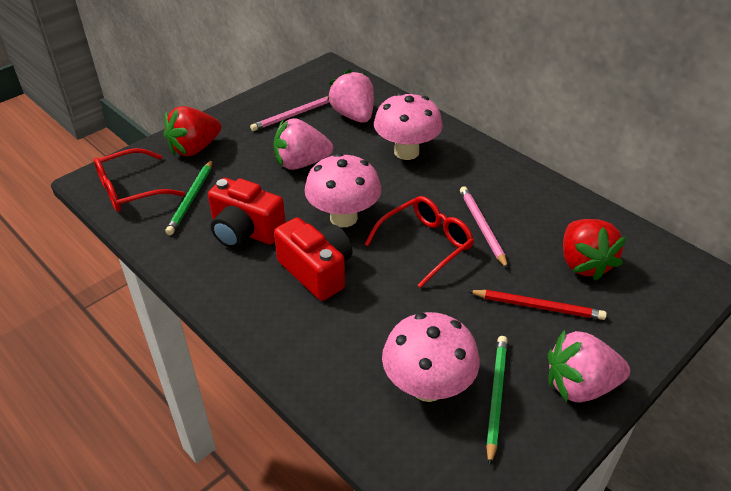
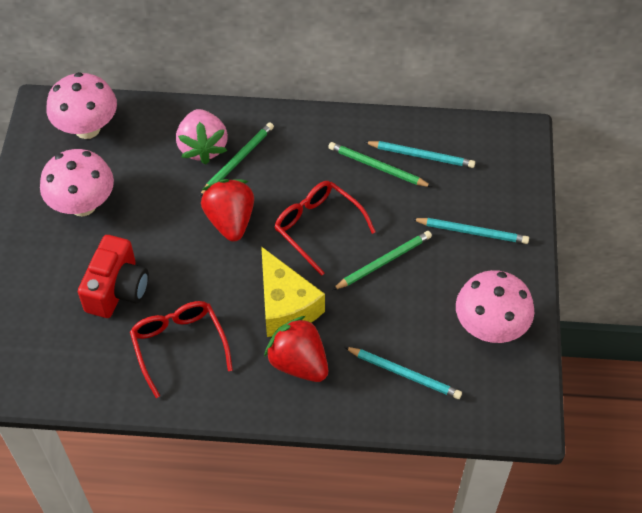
green pencil: 2 -> 3
pink pencil: 2 -> 0
pink strawberry: 3 -> 1
red camera: 2 -> 1
red pencil: 1 -> 0
turquoise pencil: 0 -> 3
yellow cheese: 0 -> 1

